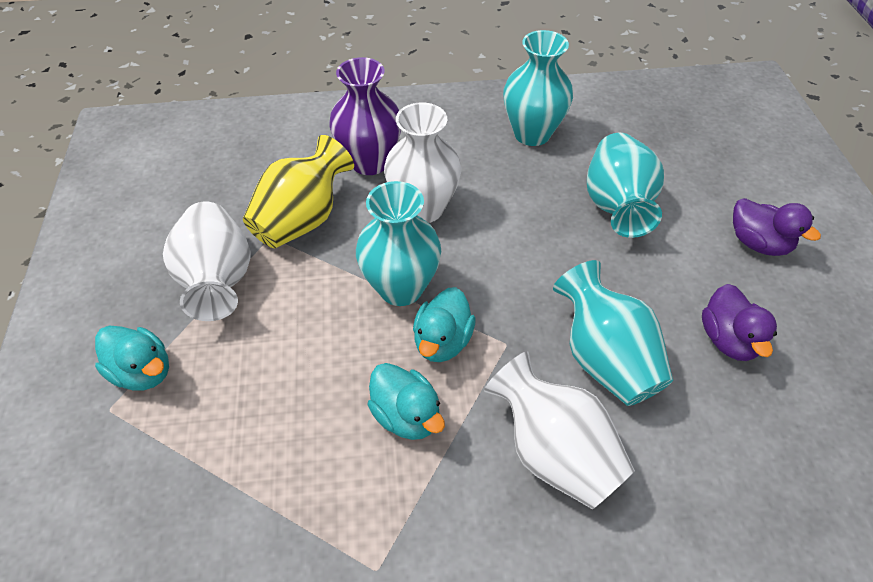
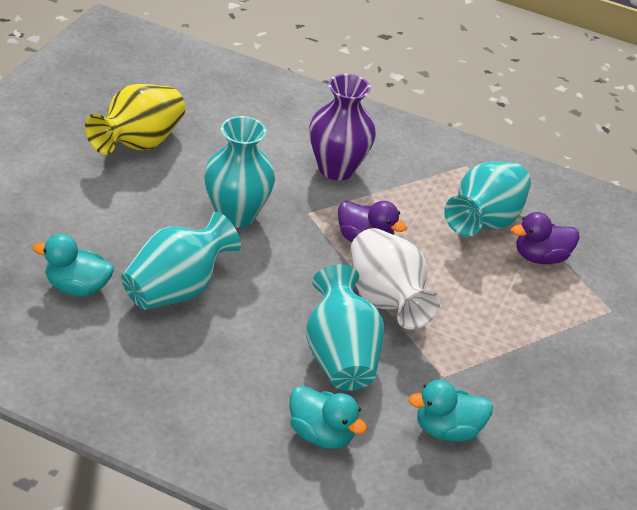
white vase: 3 -> 1

